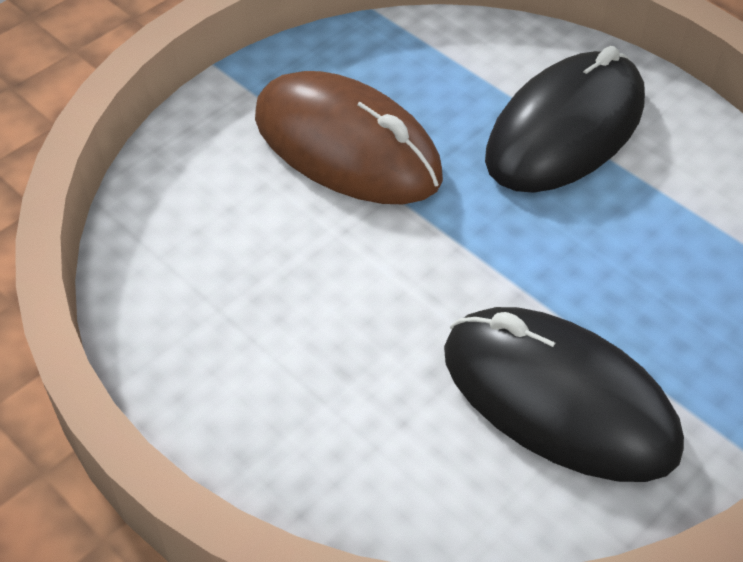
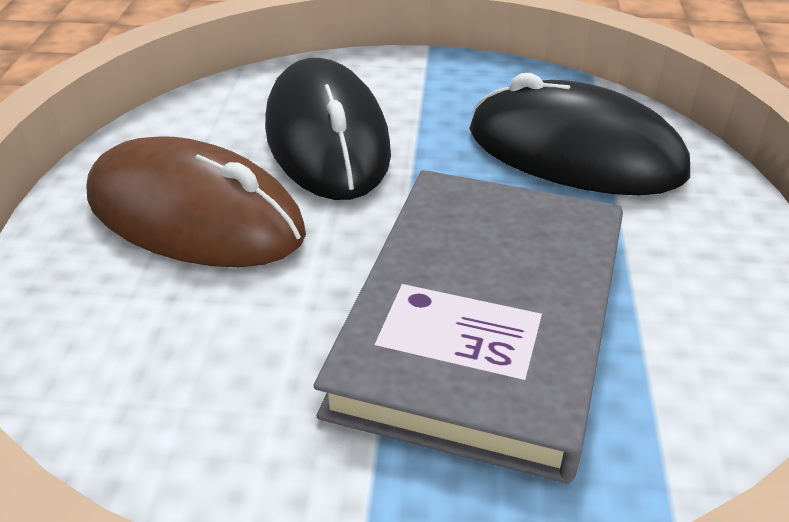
grey book: 0 -> 1

